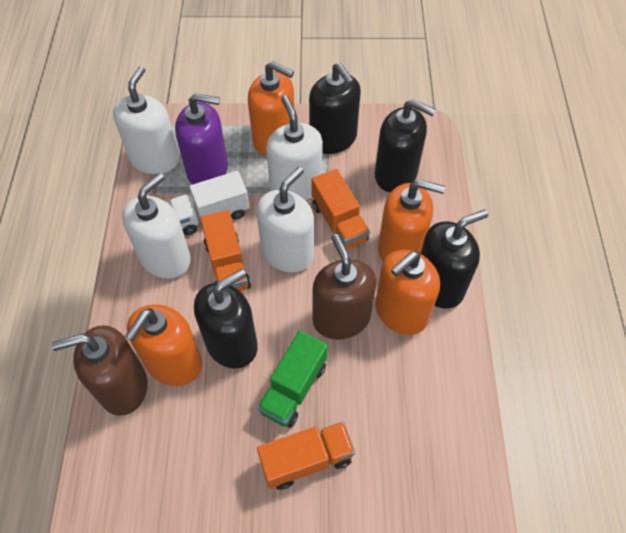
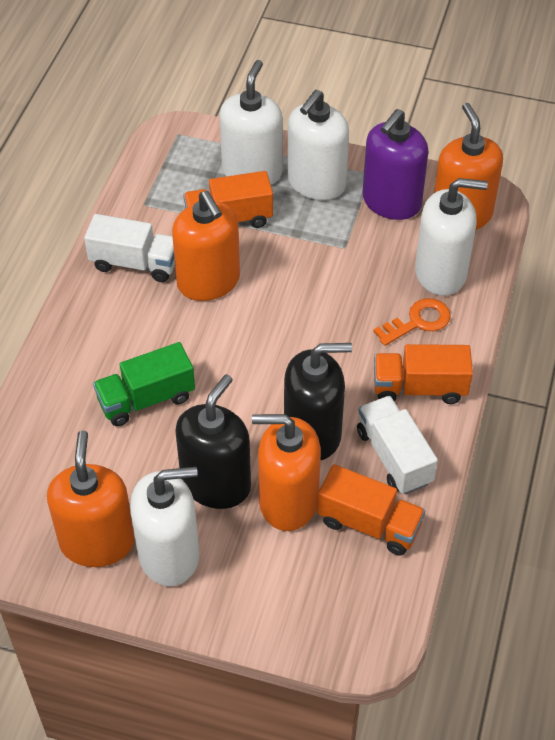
black soap dispenser: 4 -> 2
brown soap dispenser: 2 -> 0
orange key: 0 -> 1
white truck: 1 -> 2

